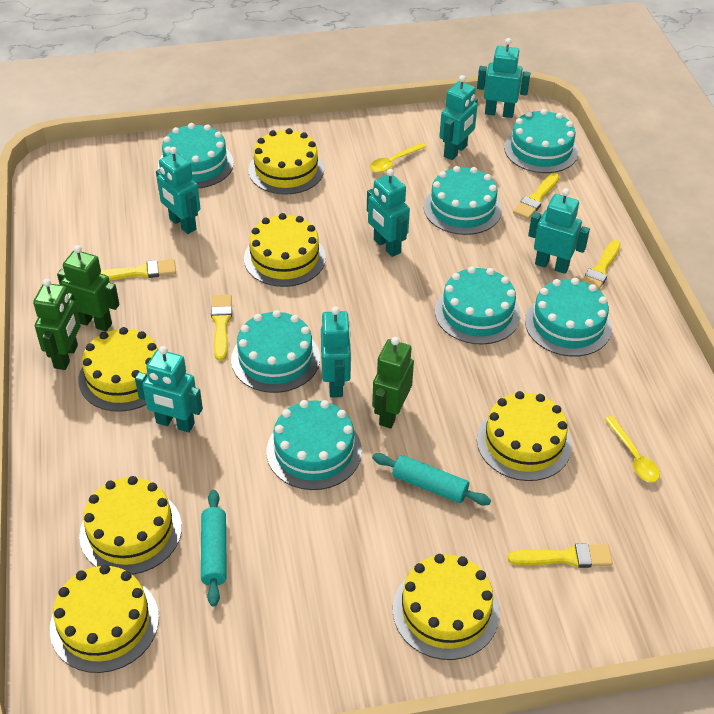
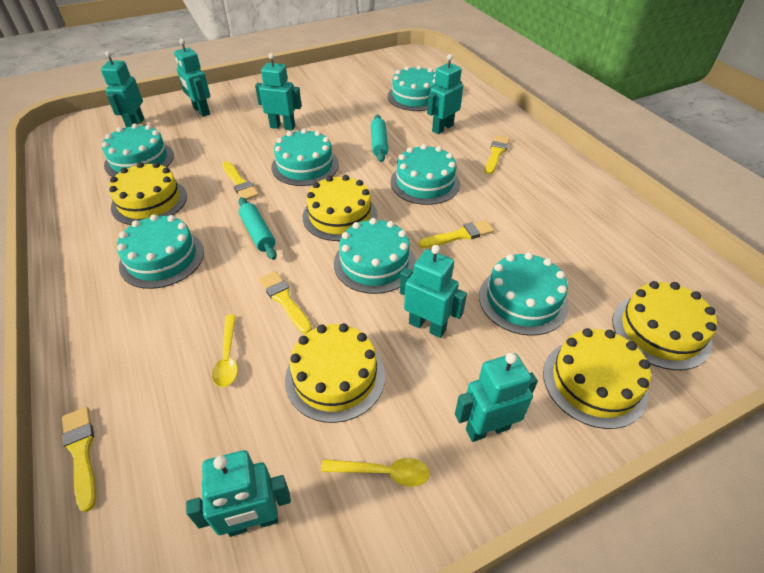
green robot: 3 -> 0
yellow cake: 7 -> 5

